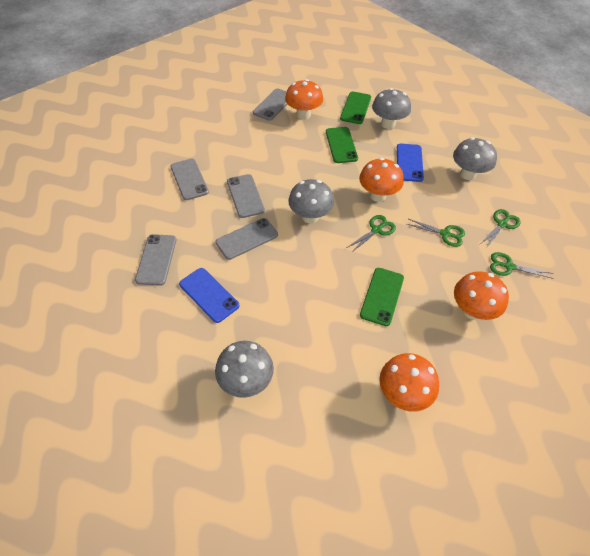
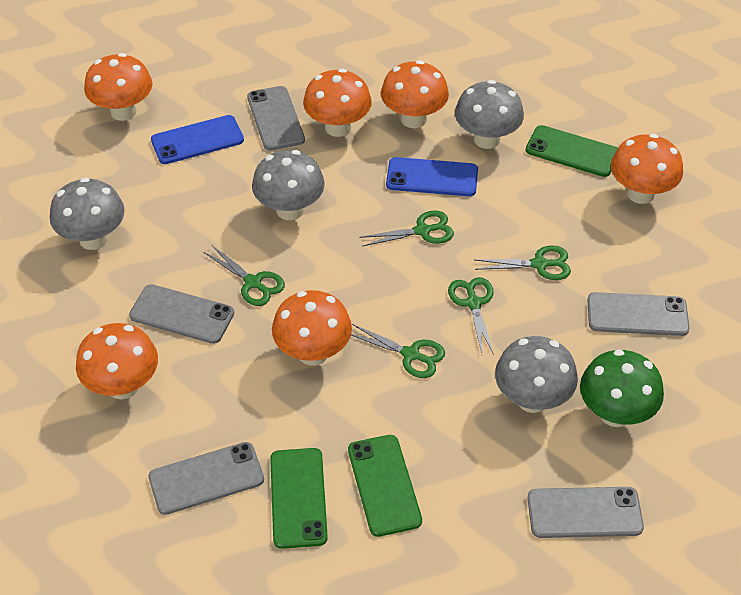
green mushroom: 0 -> 1
green scissors: 4 -> 5
orange mushroom: 4 -> 6

